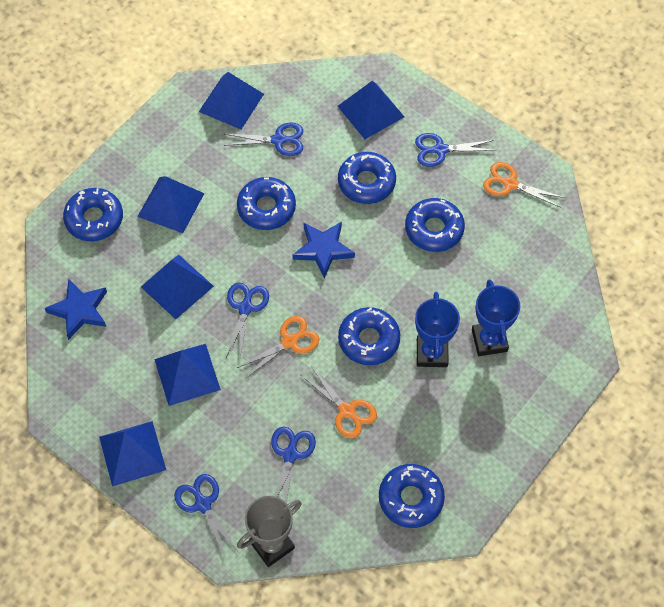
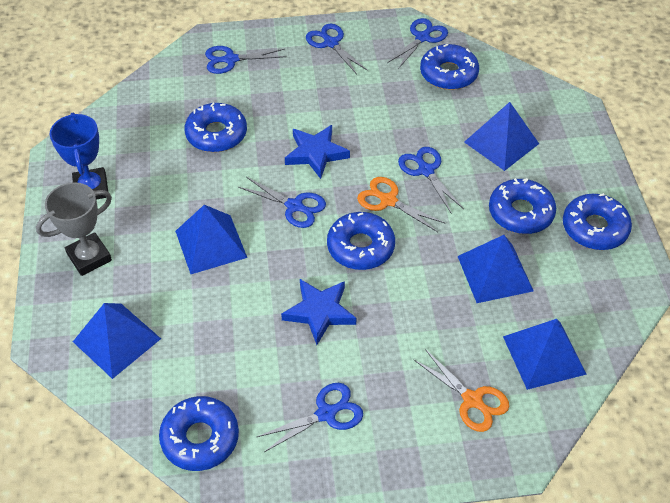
blue pyramid: 6 -> 5
blue scissors: 5 -> 6
blue trophy: 2 -> 1
orange scissors: 3 -> 2

